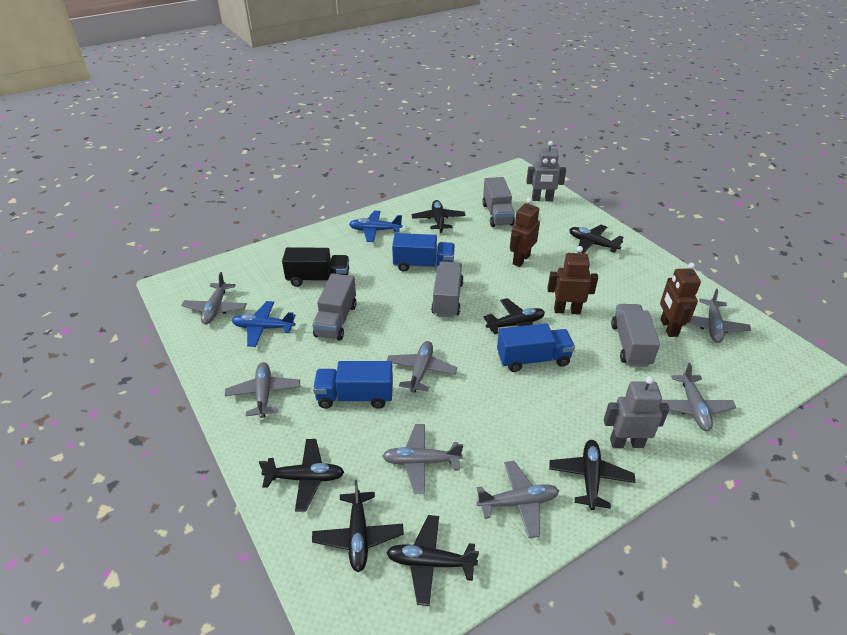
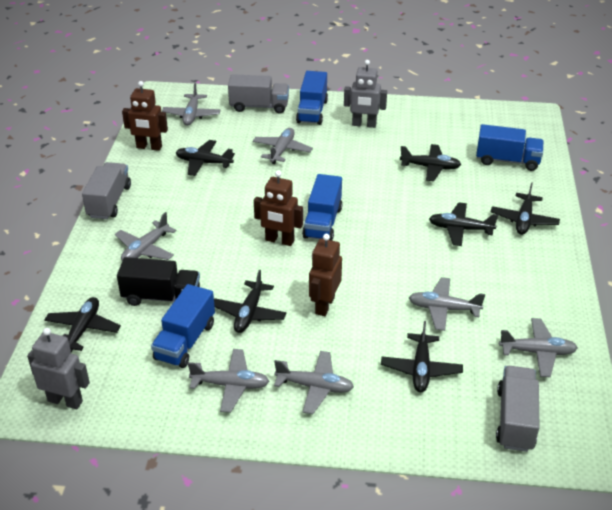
blue plane: 2 -> 0
blue truck: 3 -> 4
grey truck: 4 -> 3

